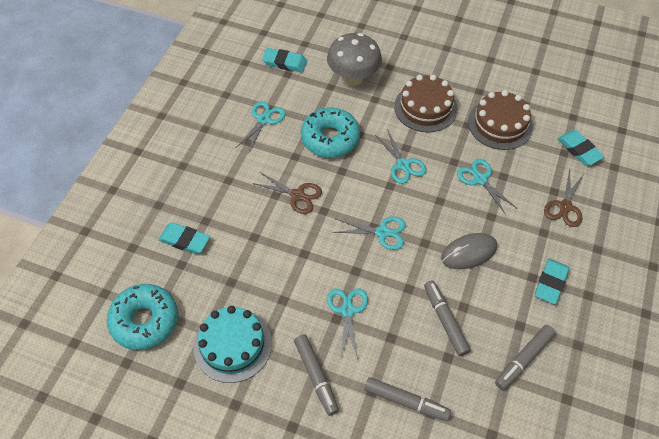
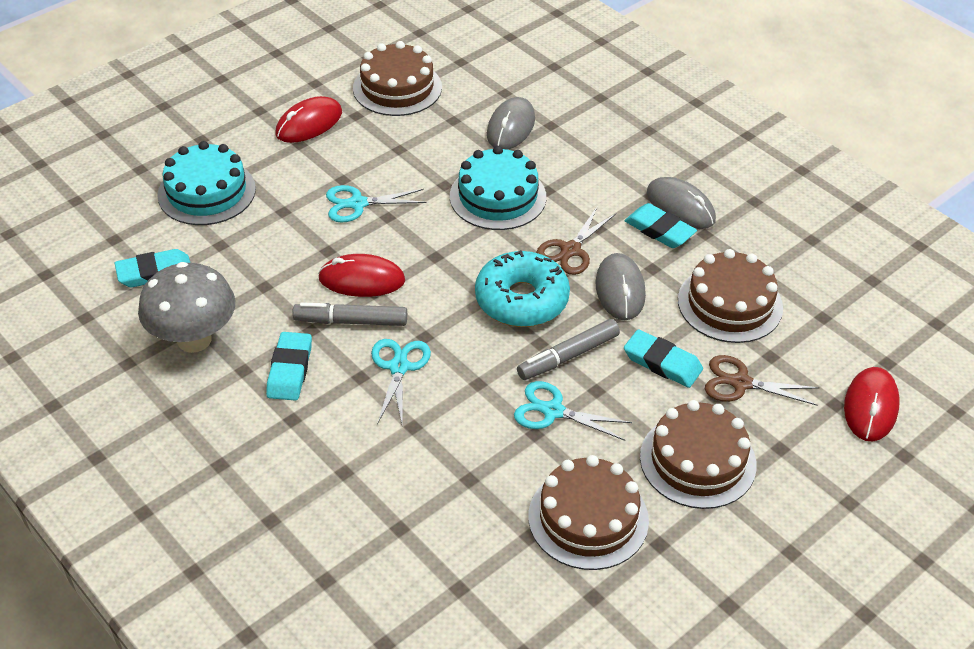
brown cake: 2 -> 4
grey marker: 4 -> 2
grey mouse: 1 -> 3
red mouse: 0 -> 3
turquoise cake: 1 -> 2
turquoise donut: 2 -> 1
turquoise scissors: 5 -> 3

